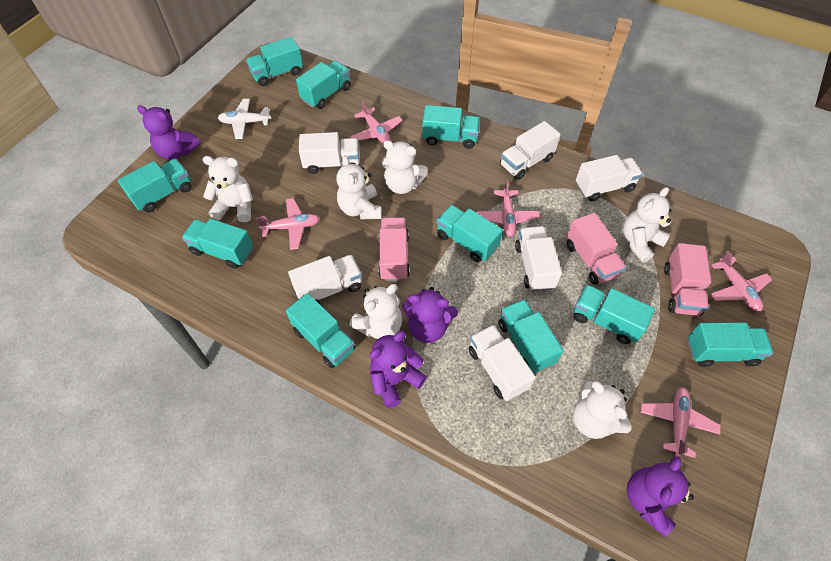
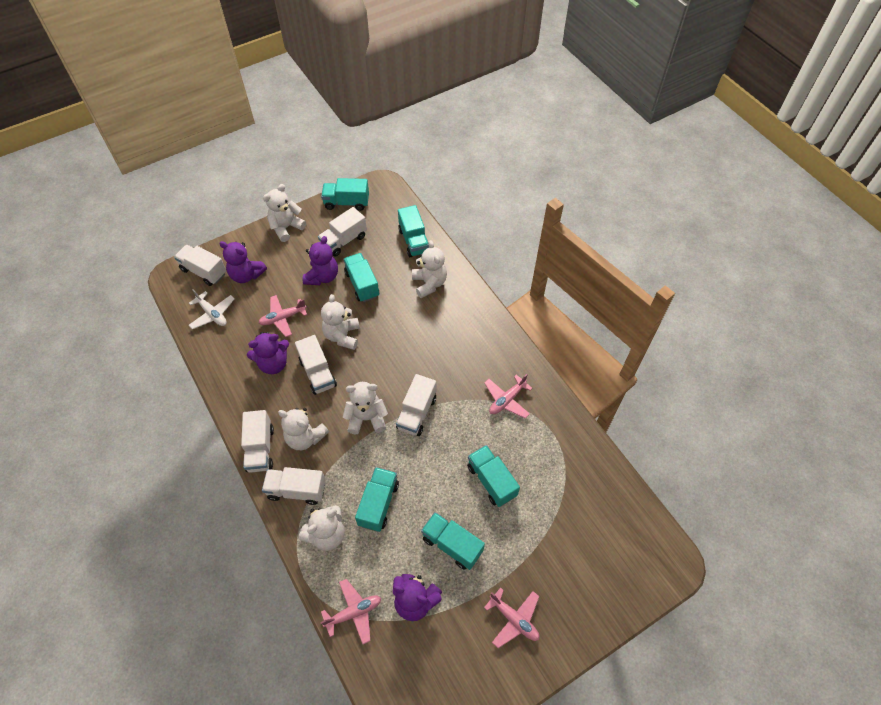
pink plane: 5 -> 4
pink truck: 3 -> 0
turquoise truck: 10 -> 6

